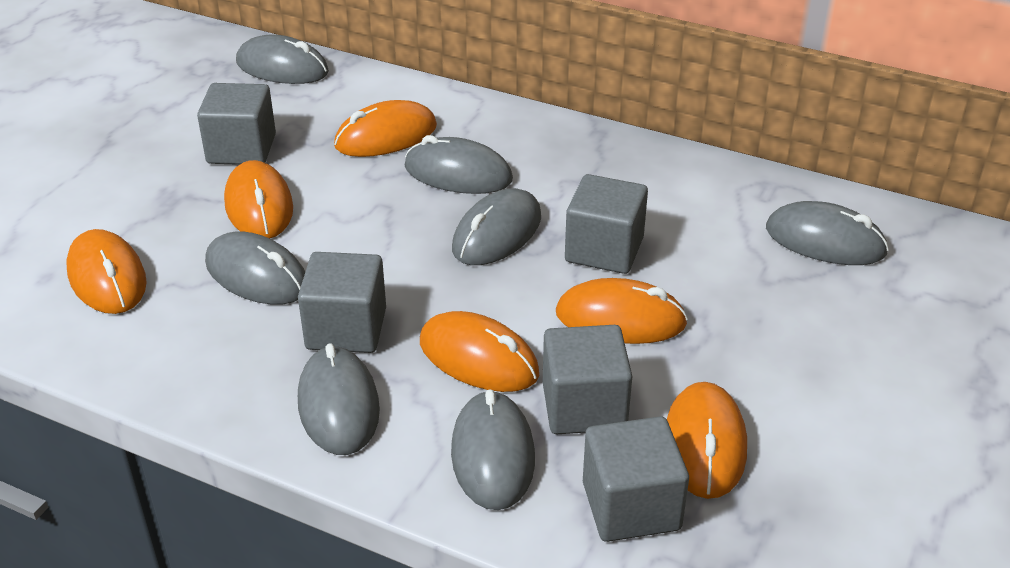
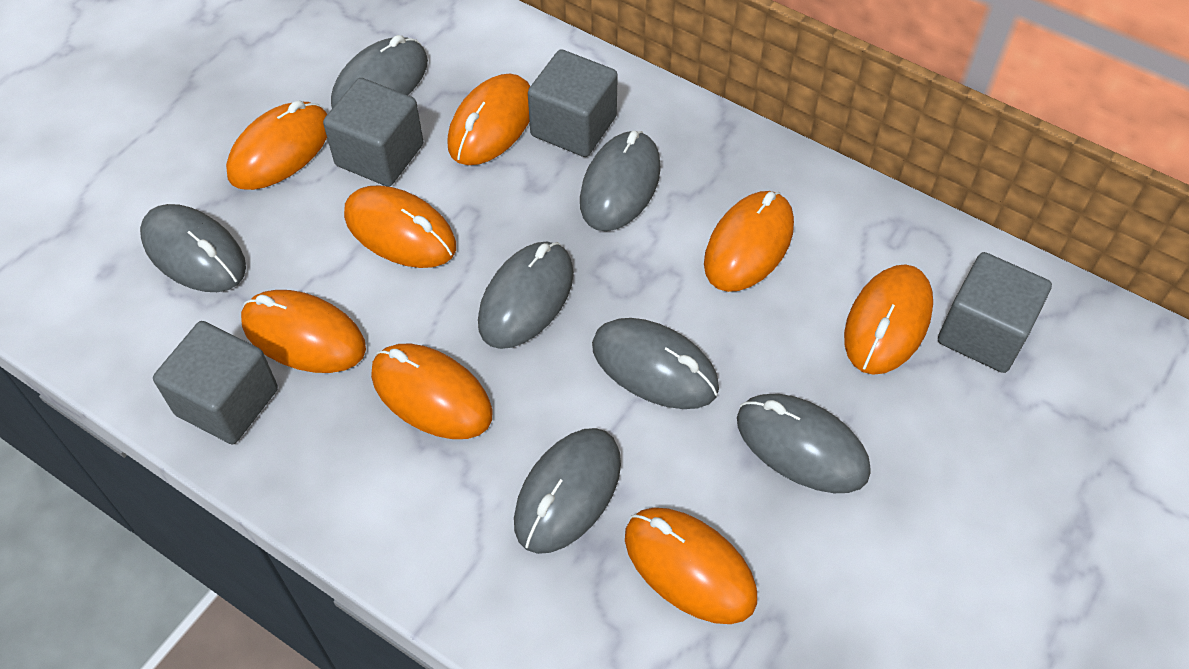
grey cube: 5 -> 4
orange mouse: 6 -> 8

